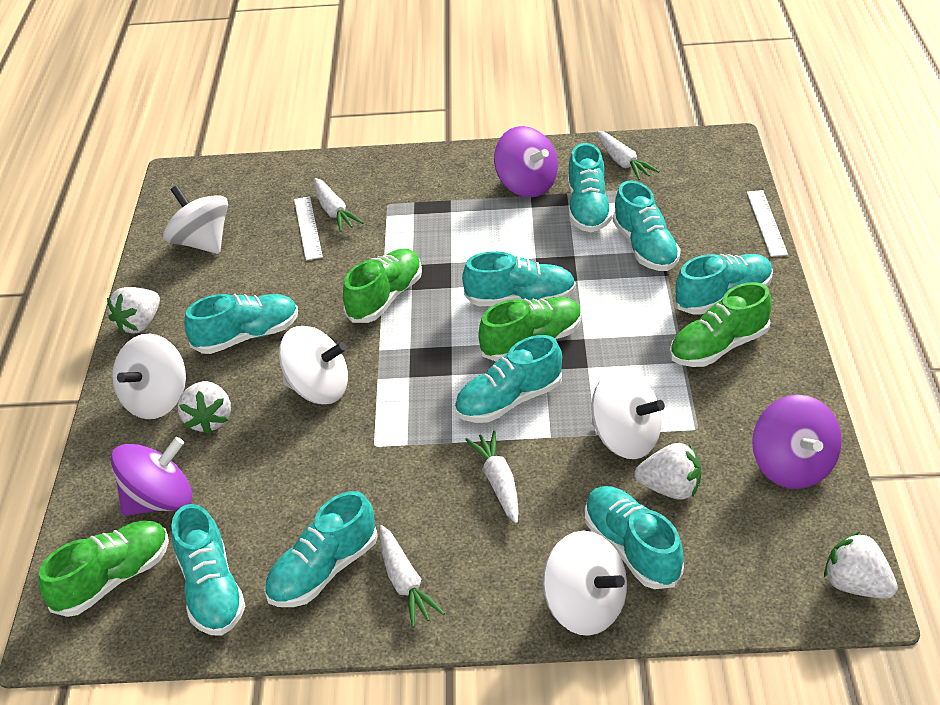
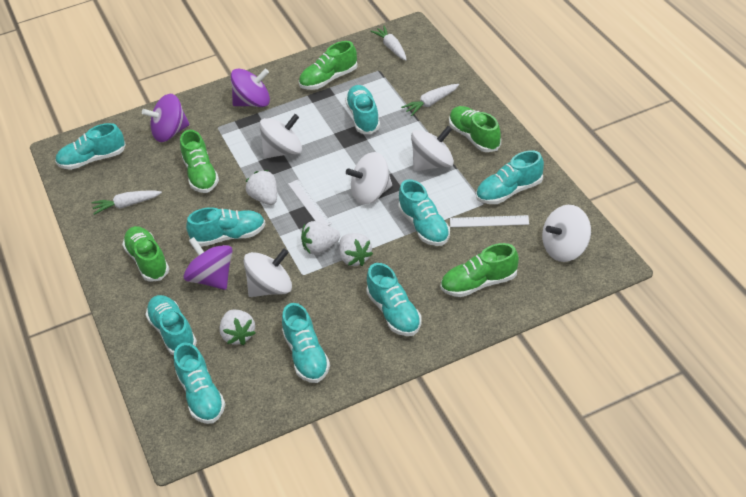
green shoe: 4 -> 5
white carrot: 4 -> 3

